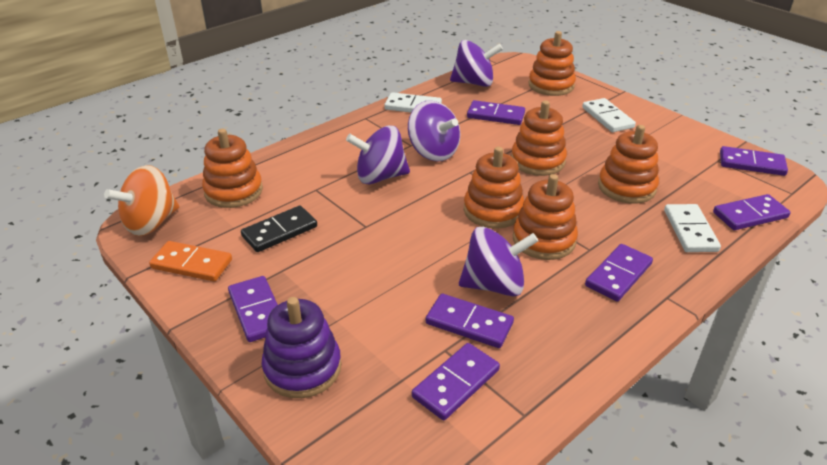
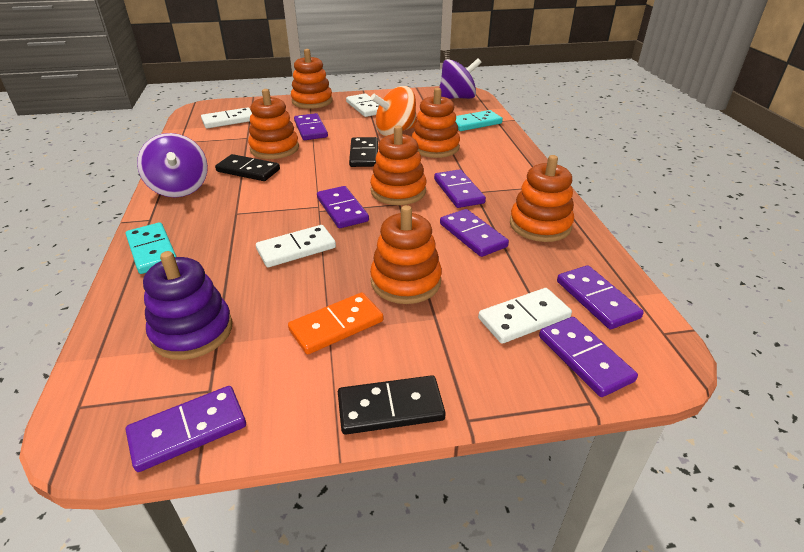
black domino: 1 -> 3
purple spinning top: 4 -> 2
turquoise domino: 0 -> 2
white domino: 3 -> 4

